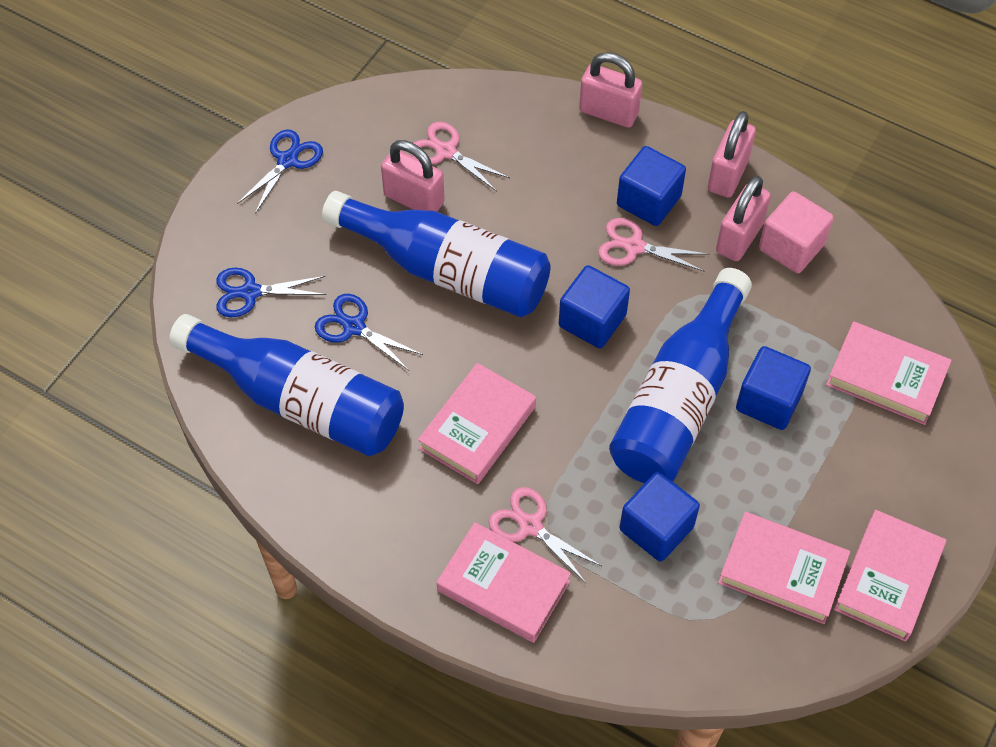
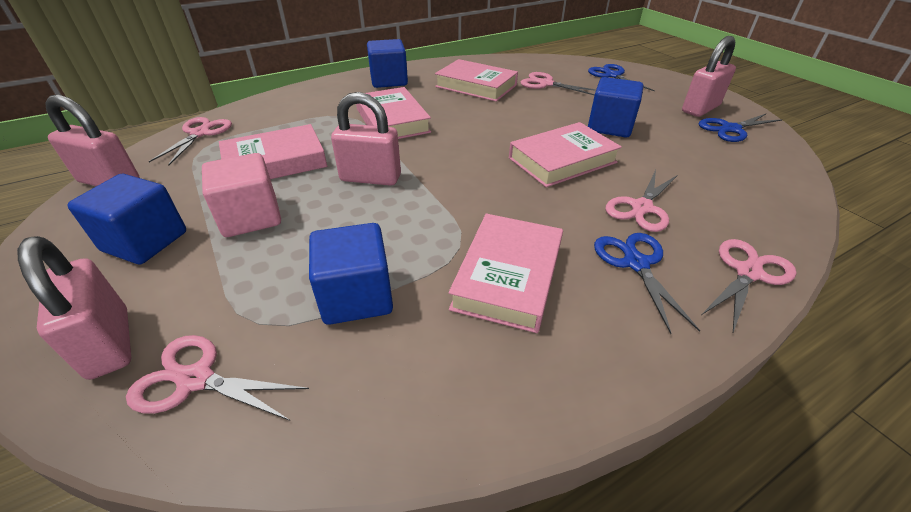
blue bottle: 3 -> 0
pink scissors: 3 -> 5

